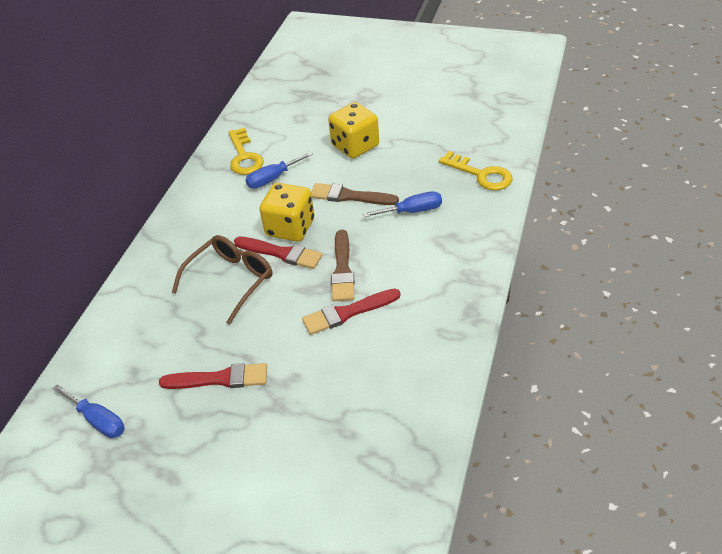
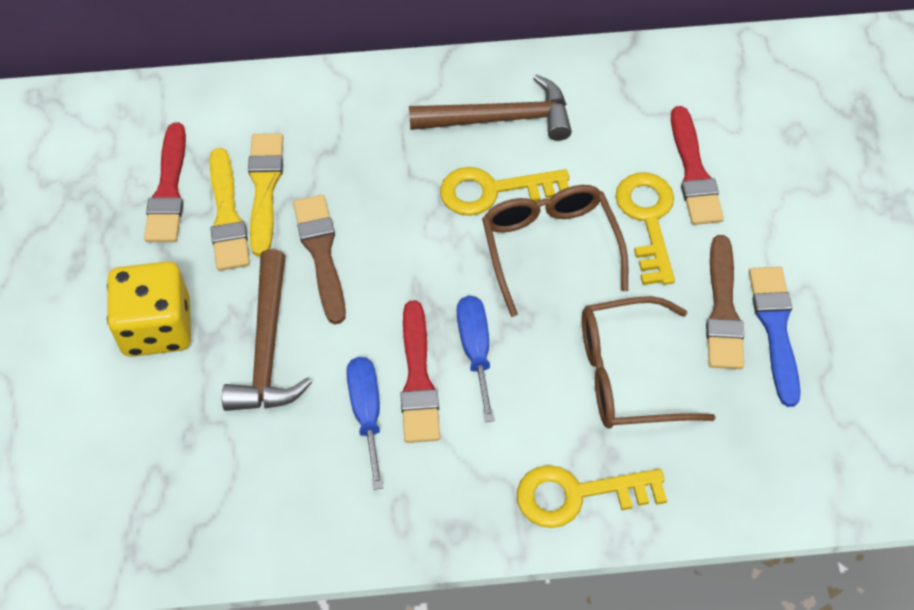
blue brush: 0 -> 1
blue screwdriver: 3 -> 2
brown glasses: 1 -> 2
brown hammer: 0 -> 2
yellow brush: 0 -> 2
yellow dice: 2 -> 1
yellow key: 2 -> 3

